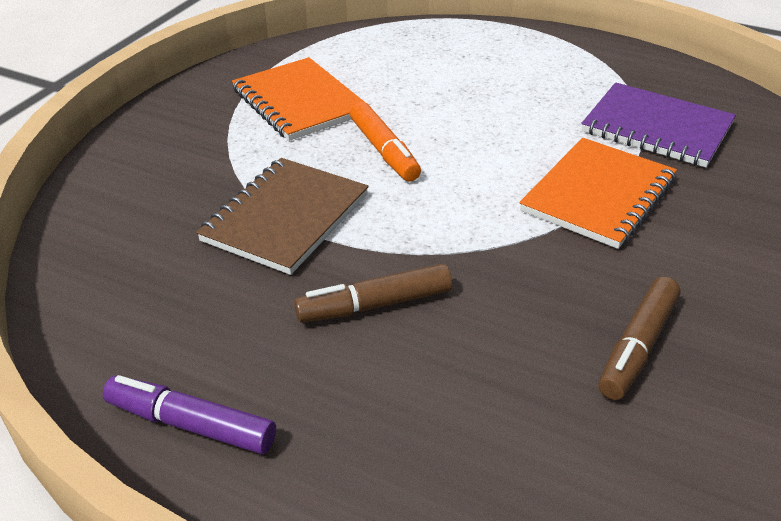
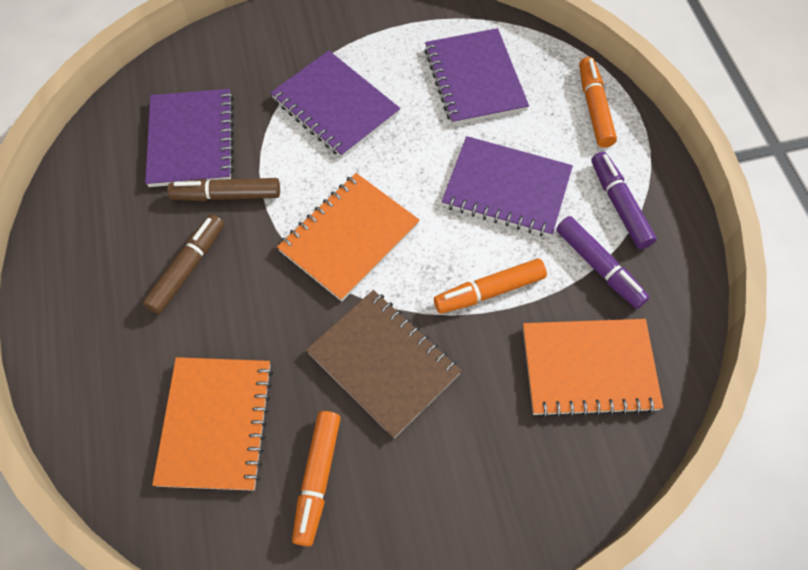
orange marker: 1 -> 3
orange notebook: 2 -> 3
purple marker: 1 -> 2
purple notebook: 1 -> 4

